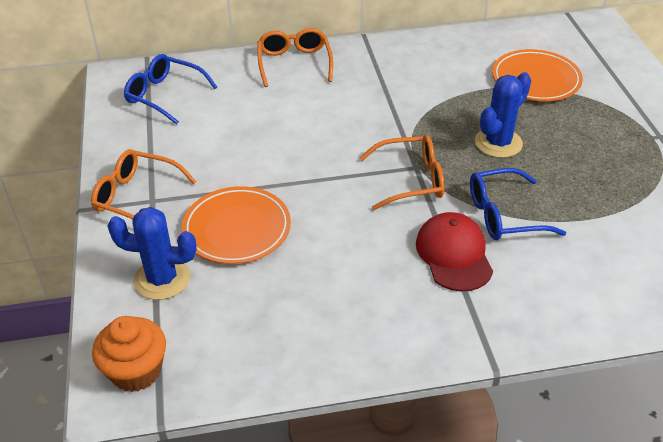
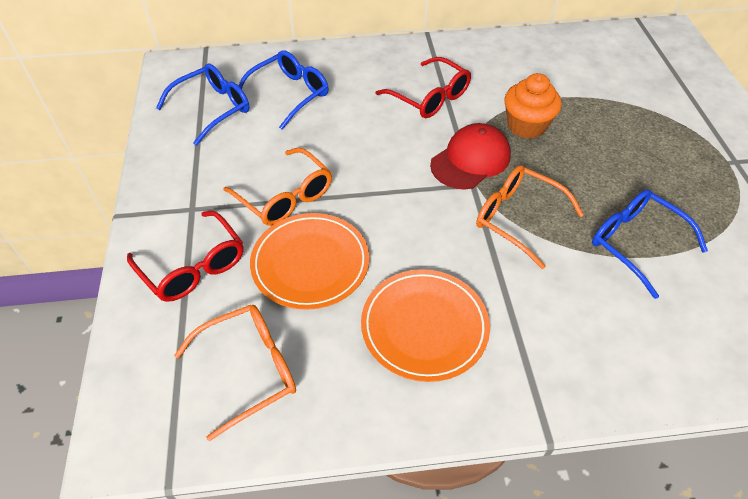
blue cactus: 2 -> 0
blue glasses: 2 -> 3
red glasses: 0 -> 2

